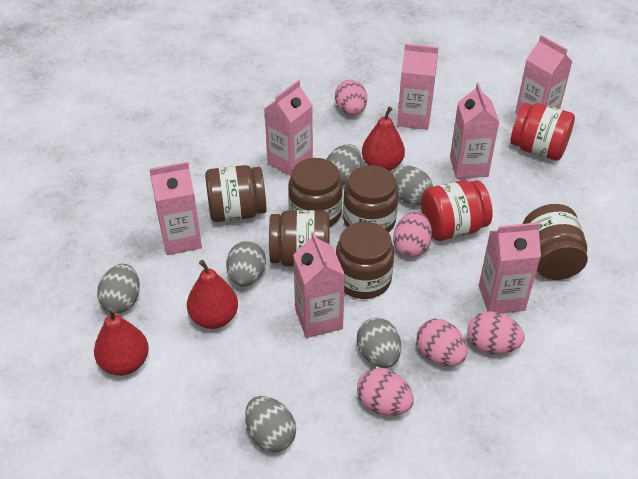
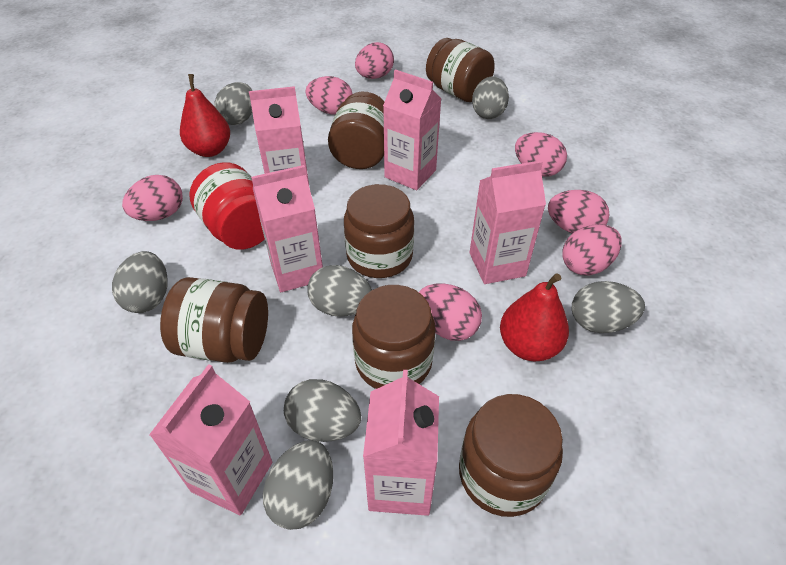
grey egg: 6 -> 7
pink carton: 7 -> 6
pink egg: 5 -> 7
red jar: 2 -> 1
red pear: 3 -> 2

